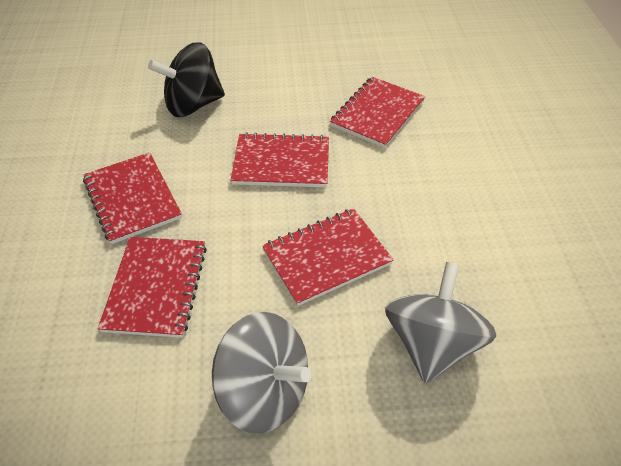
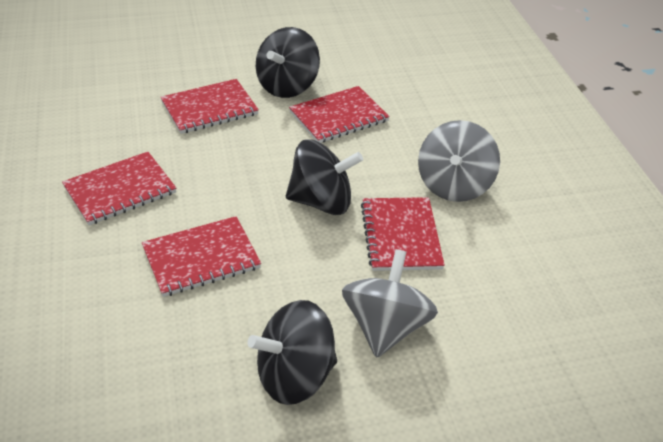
black spinning top: 1 -> 3

